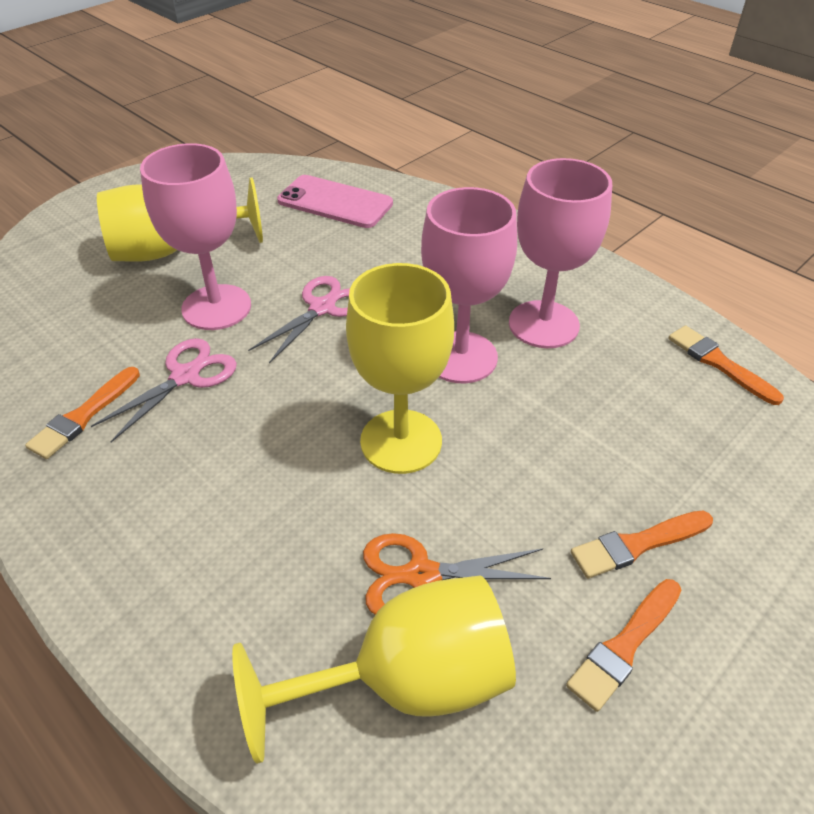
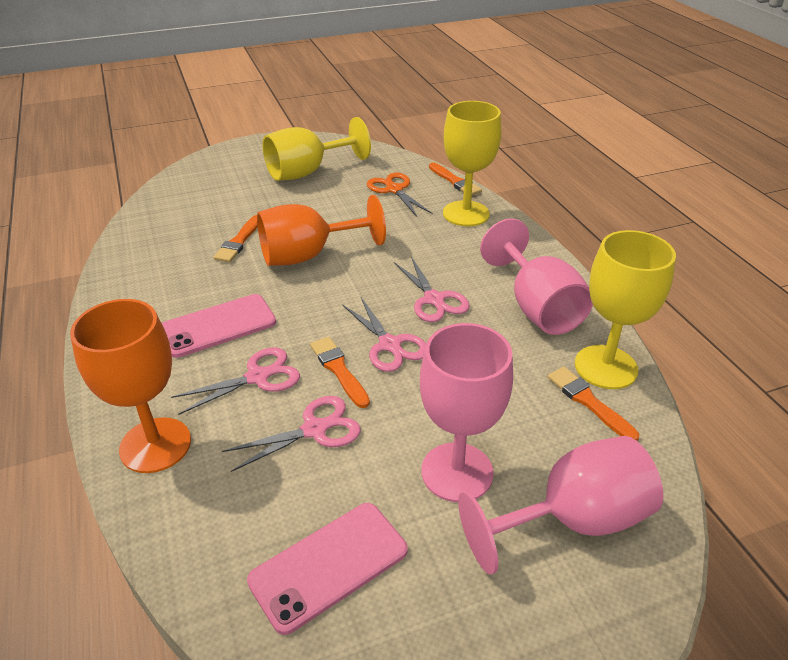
orange goblet: 0 -> 2
pink phone: 1 -> 2
pink scissors: 2 -> 4

